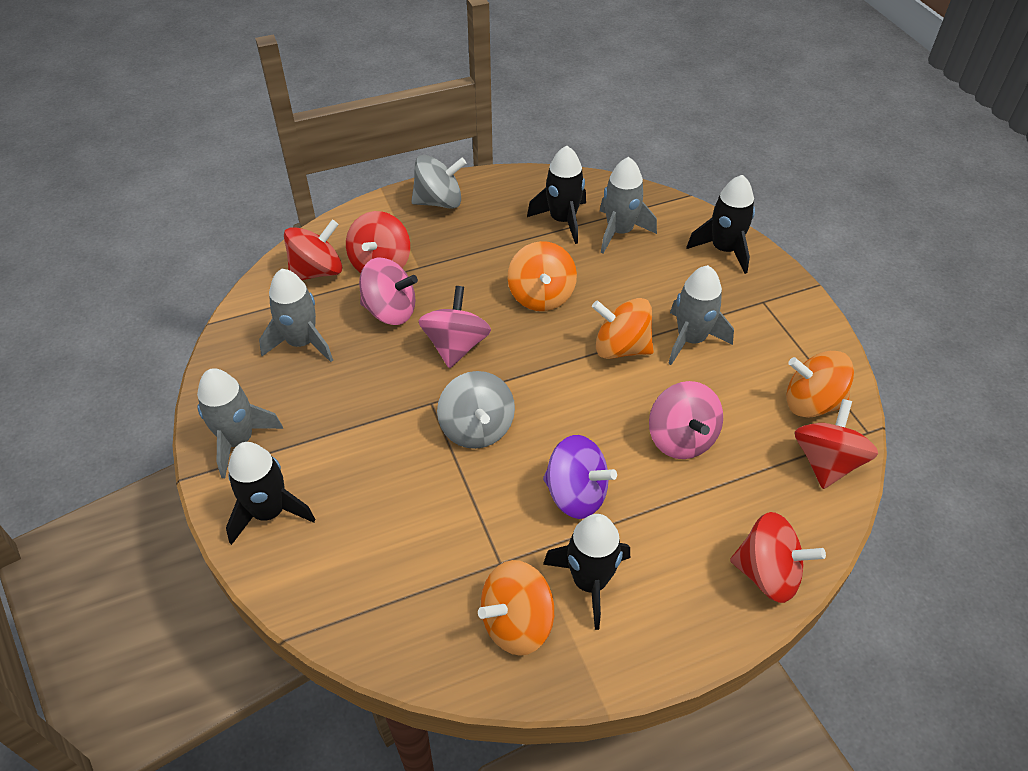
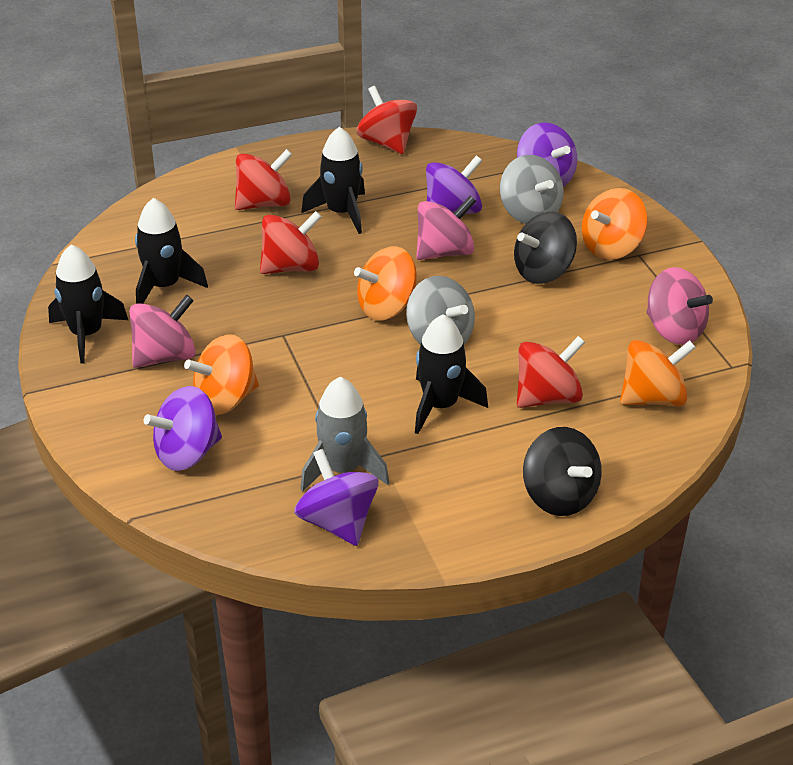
black spinning top: 0 -> 2
grey rocket: 4 -> 1
purple spinning top: 1 -> 4

